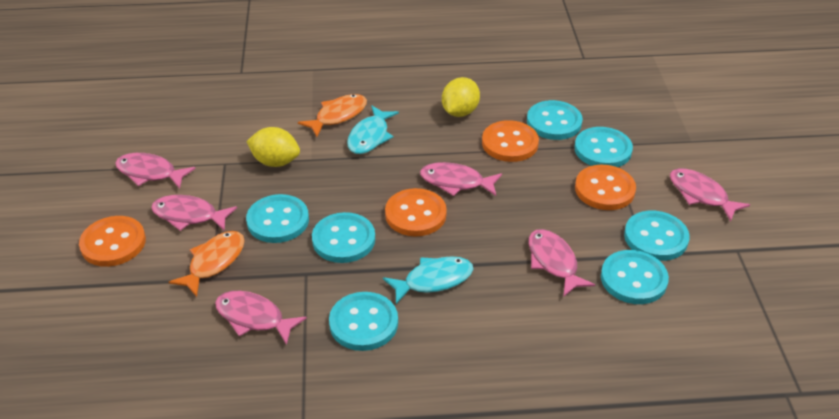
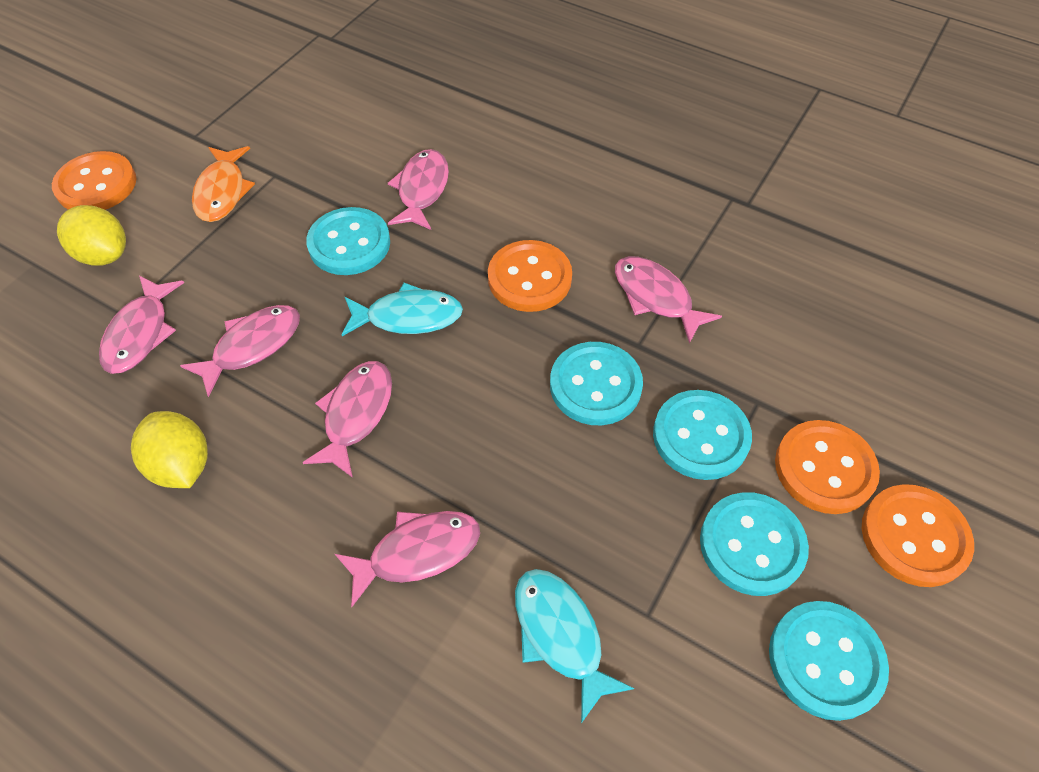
orange fish: 2 -> 1
turquoise button: 7 -> 5

